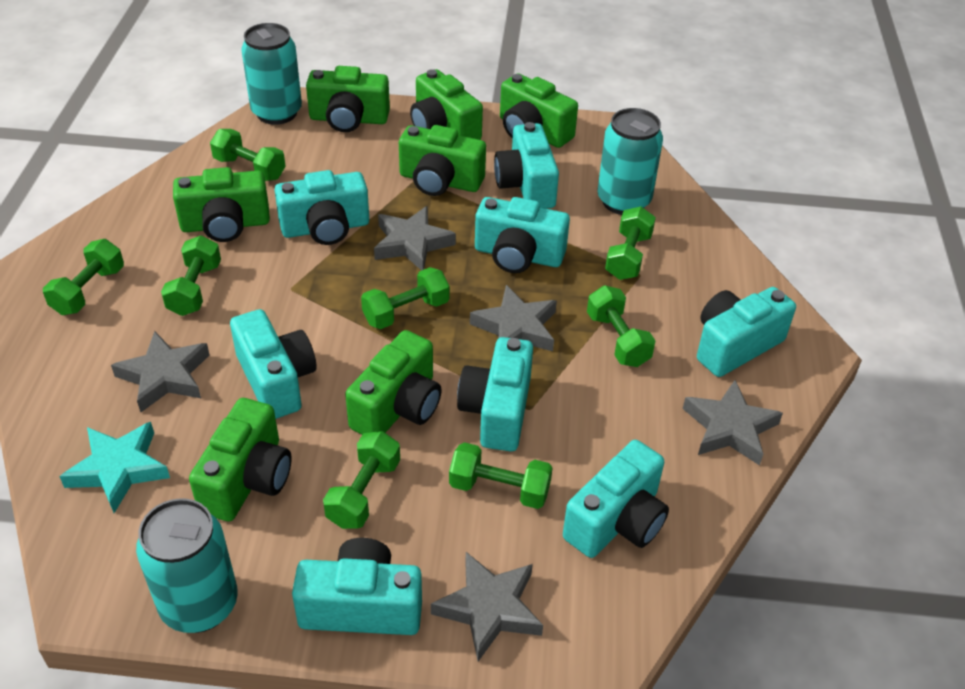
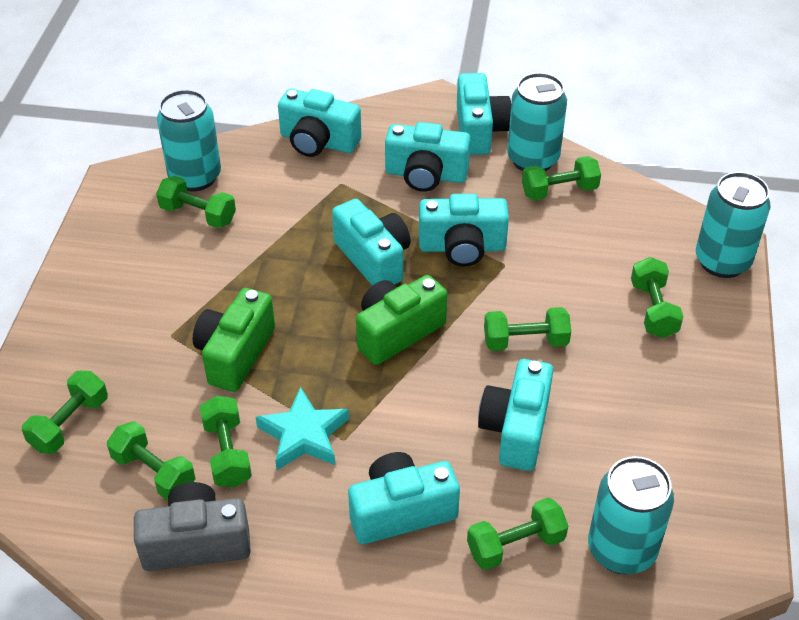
green camera: 7 -> 2
grey camera: 0 -> 1
grey star: 5 -> 0
turquoise camera: 8 -> 7
turquoise can: 3 -> 4

